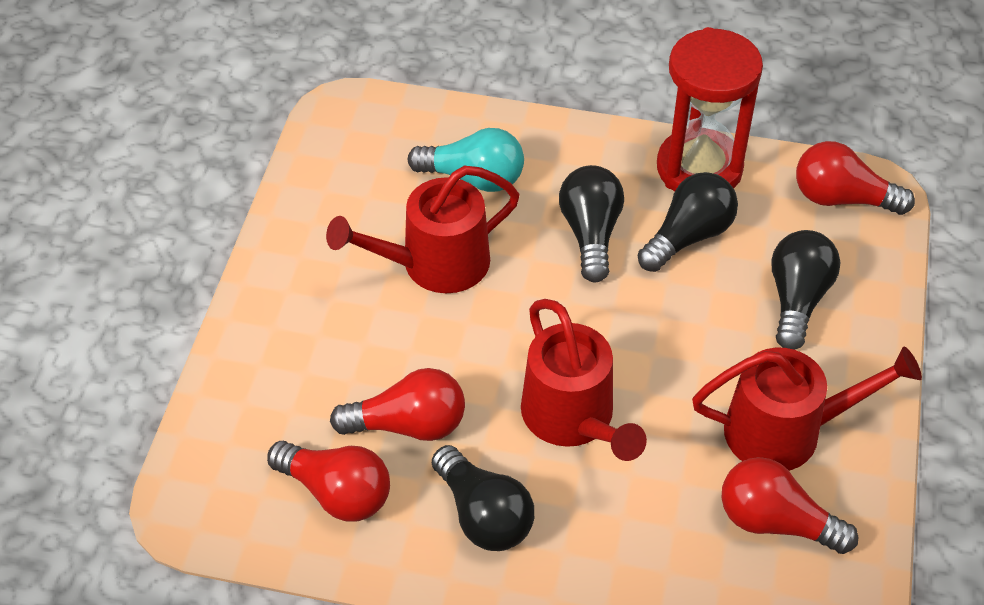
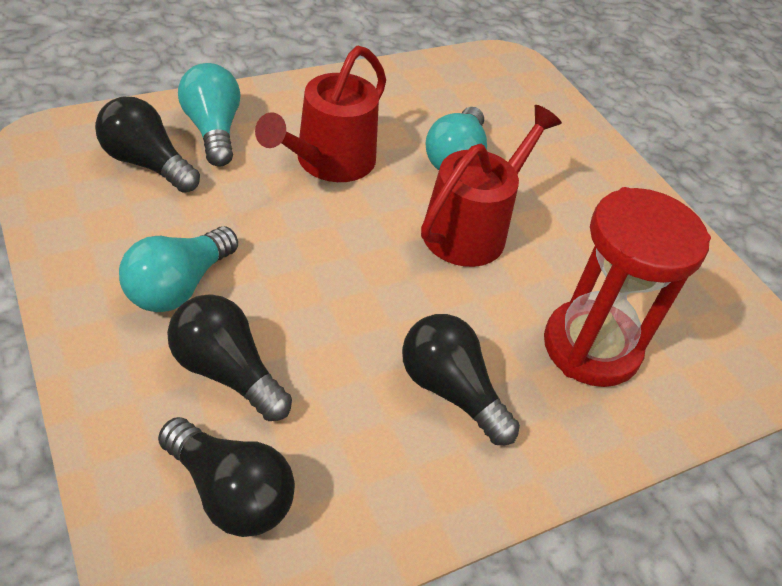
red light bulb: 4 -> 0
red watering can: 3 -> 2
turquoise light bulb: 1 -> 3

